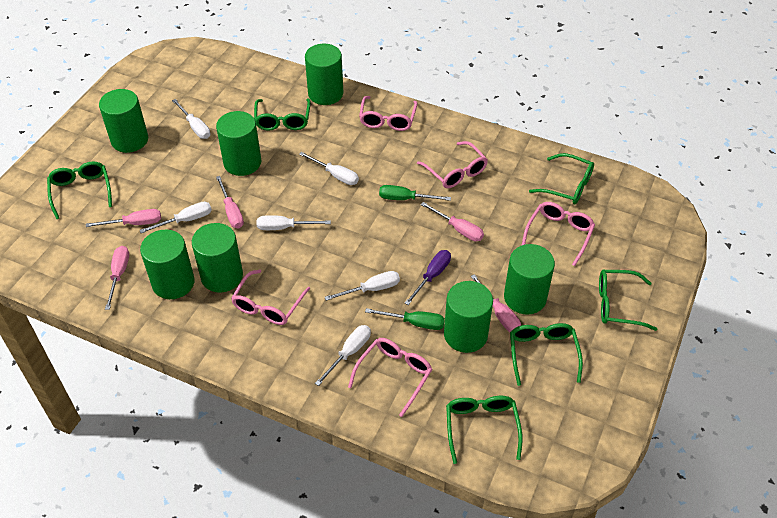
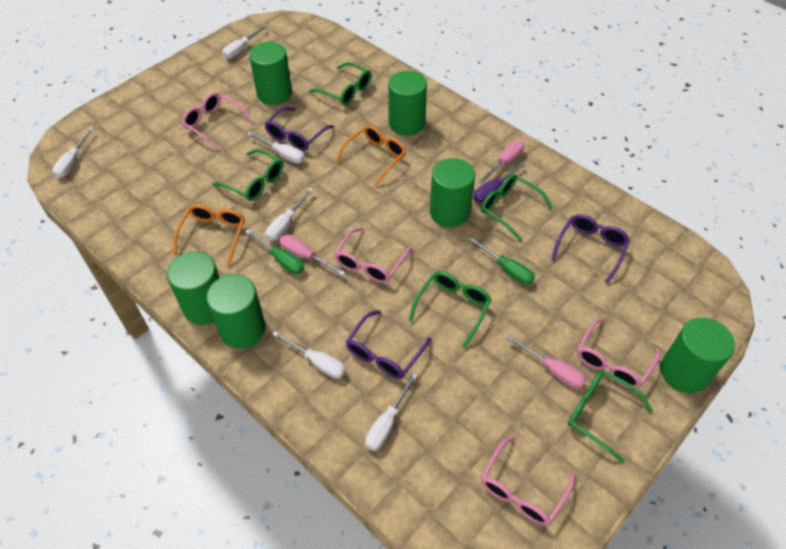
green cylinder: 7 -> 6
green glasses: 6 -> 5
orange glasses: 0 -> 2
pink glasses: 5 -> 4
pink screwdriver: 5 -> 3
purple glasses: 0 -> 3

